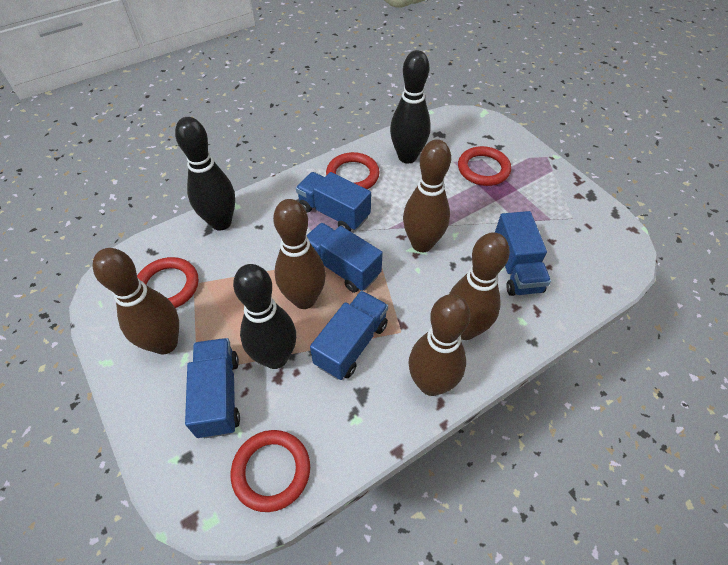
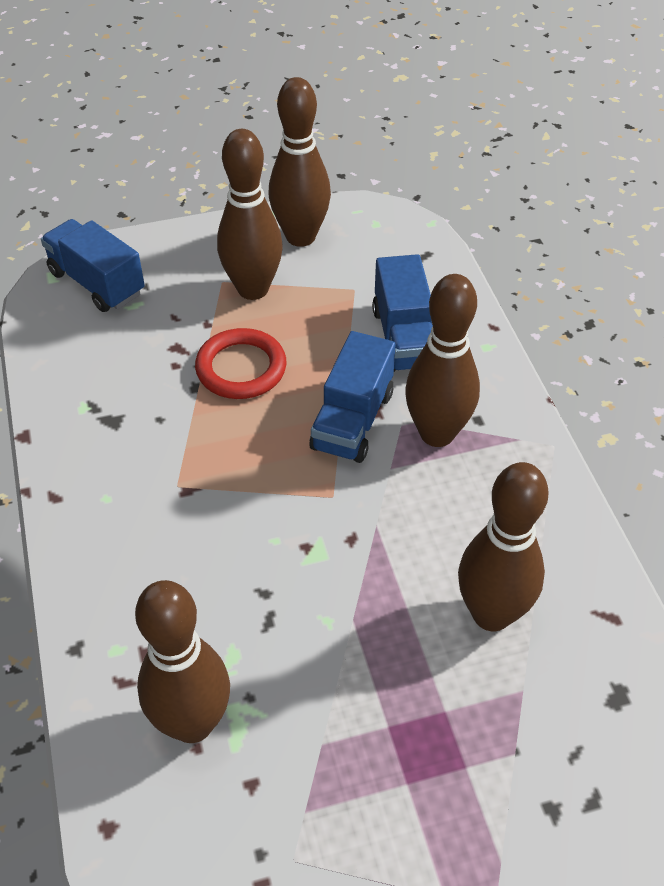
black bowling pin: 3 -> 0
blue truck: 5 -> 3
red ring: 4 -> 1

